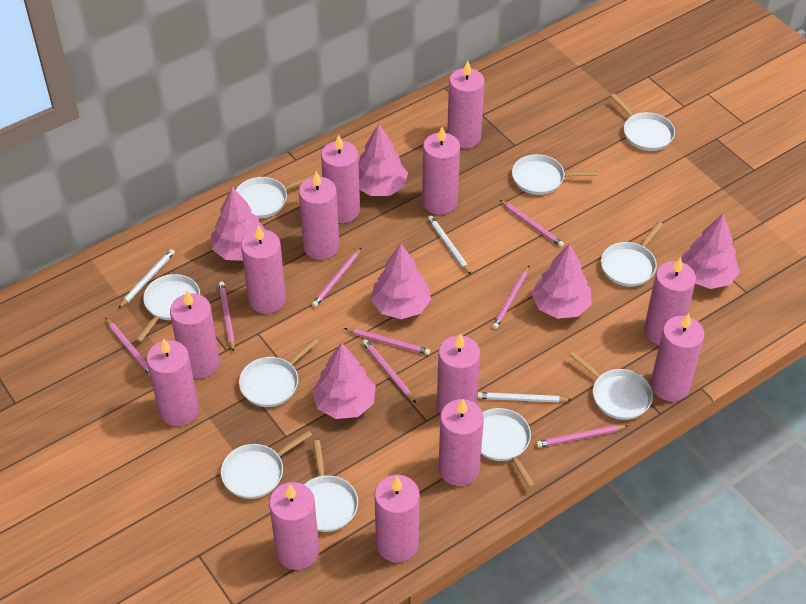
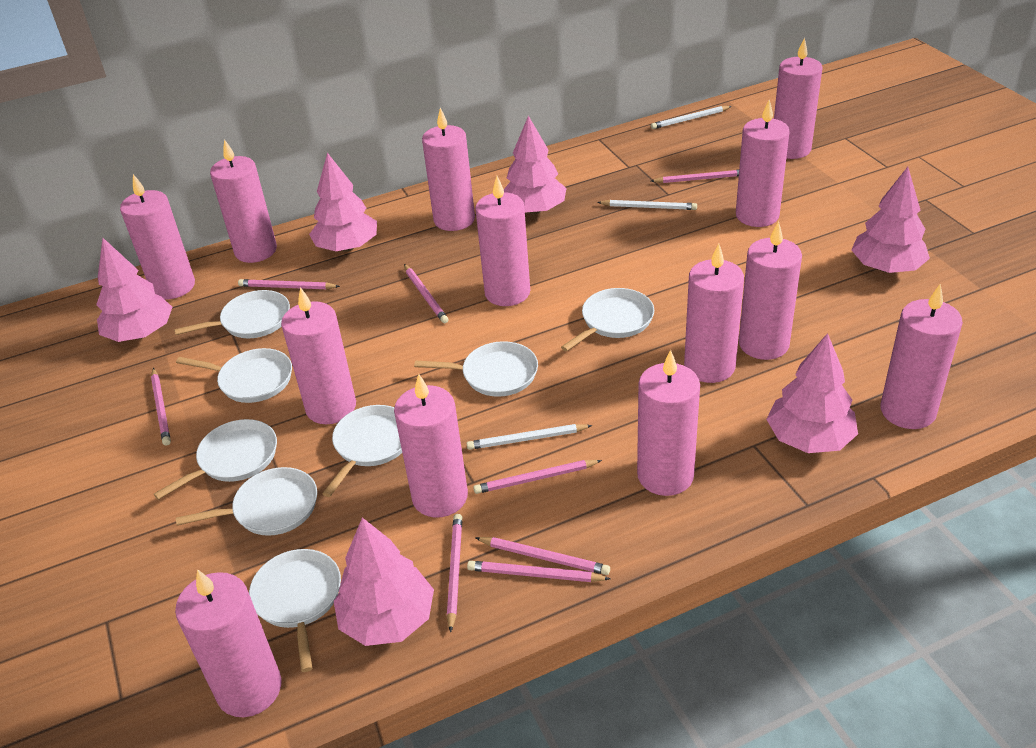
white pan: 10 -> 8

